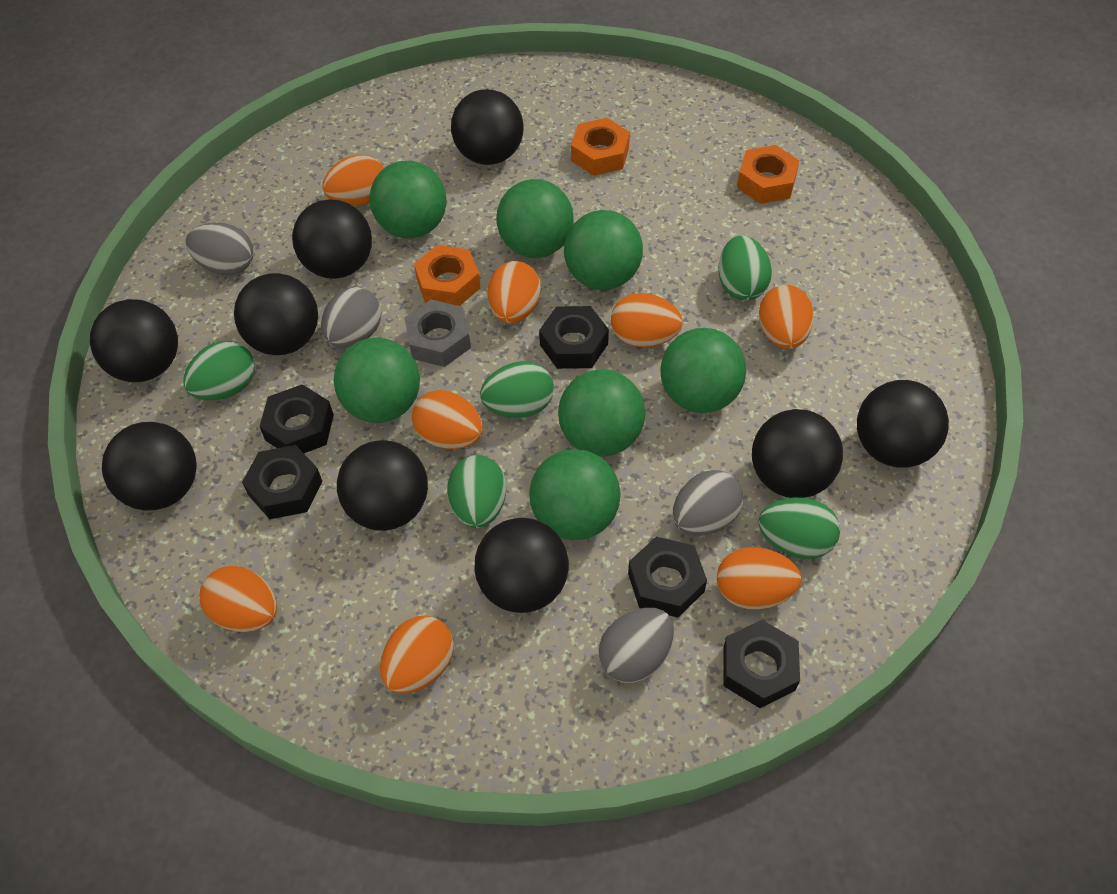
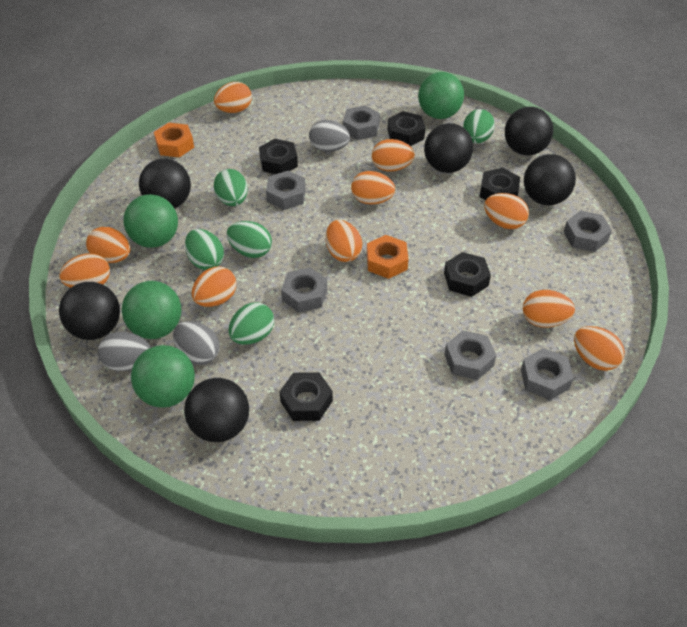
black ball: 9 -> 6
green ball: 7 -> 4
grey egg: 4 -> 3
grey nut: 1 -> 6
orange egg: 8 -> 10
orange nut: 3 -> 2

